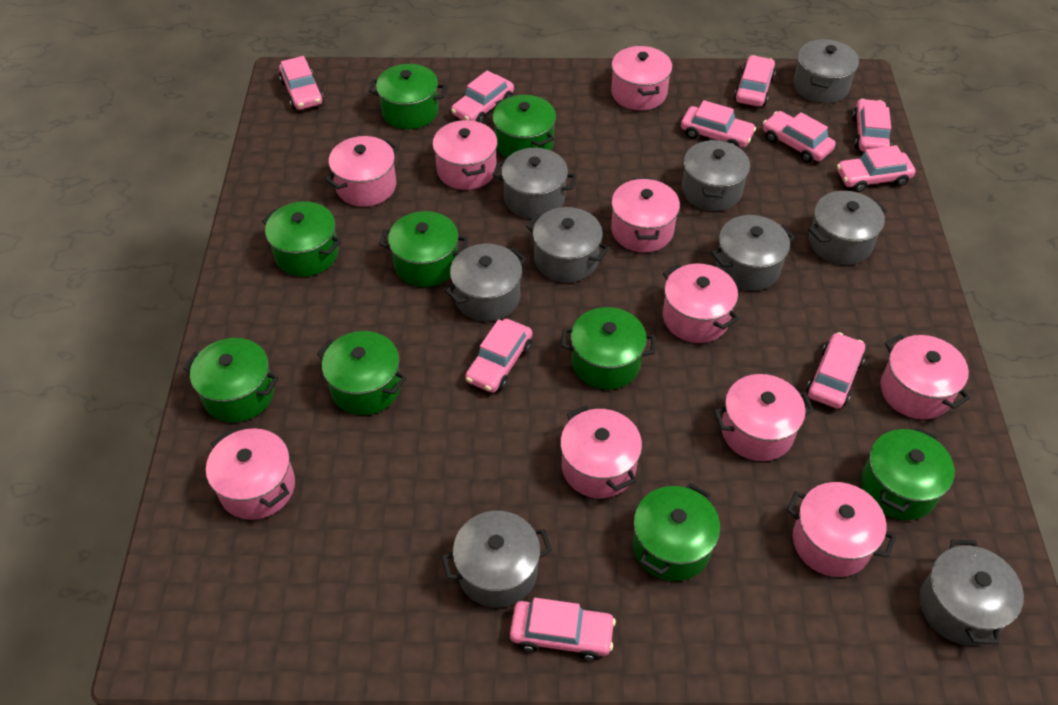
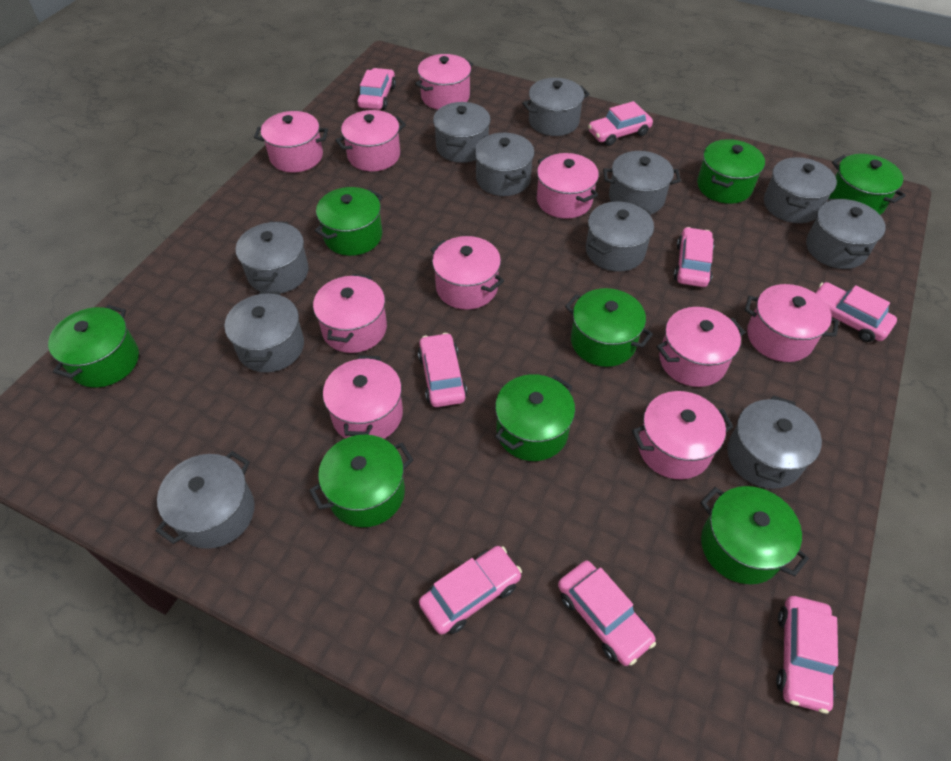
green pot: 9 -> 8
grey pot: 9 -> 11
pink car: 10 -> 8

